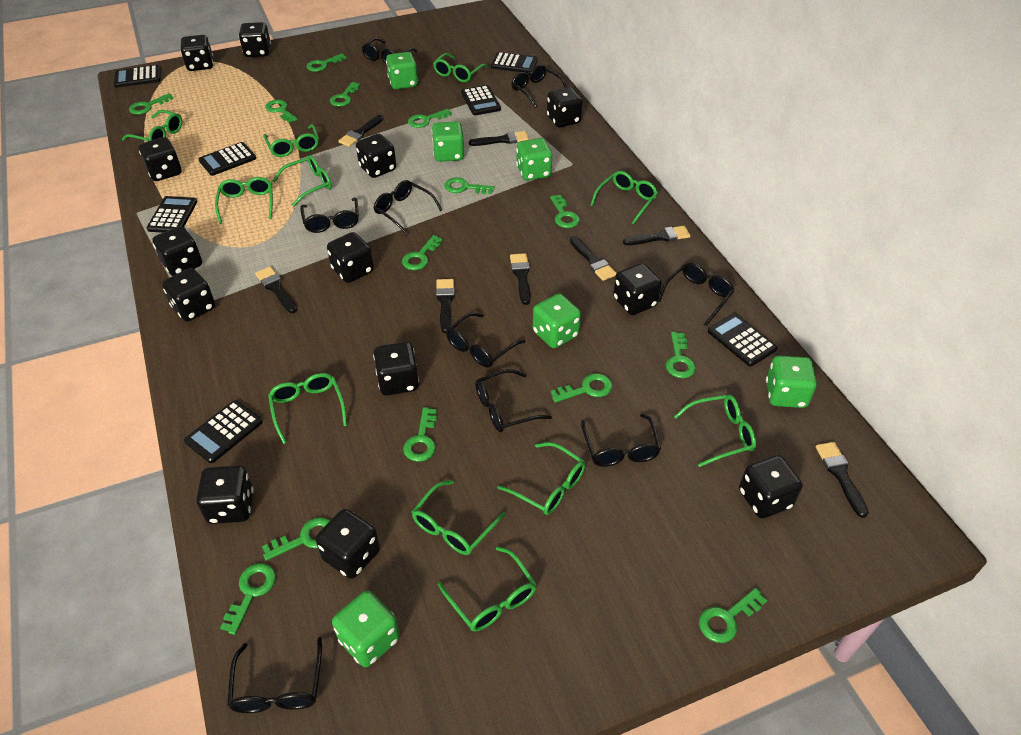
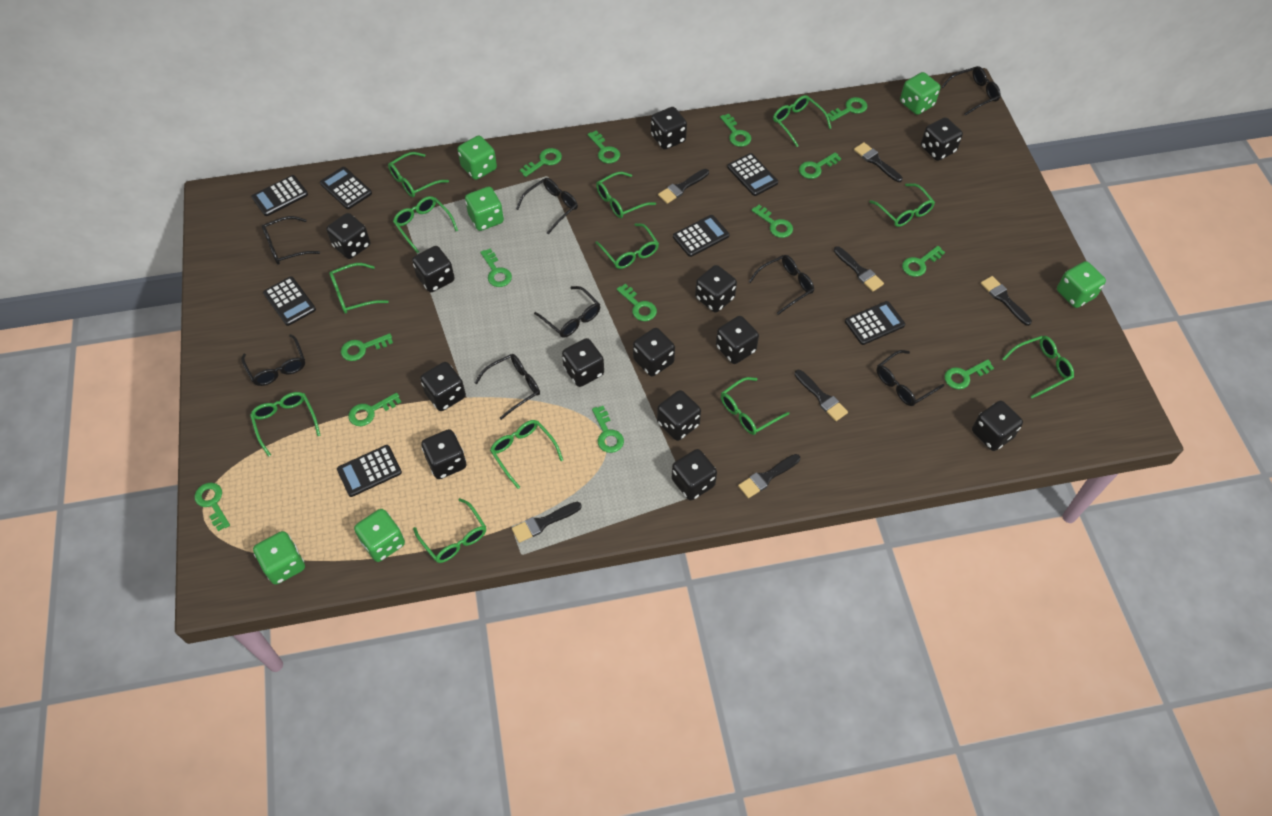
black brush: 8 -> 7
black glasses: 9 -> 8
green glasses: 11 -> 12

